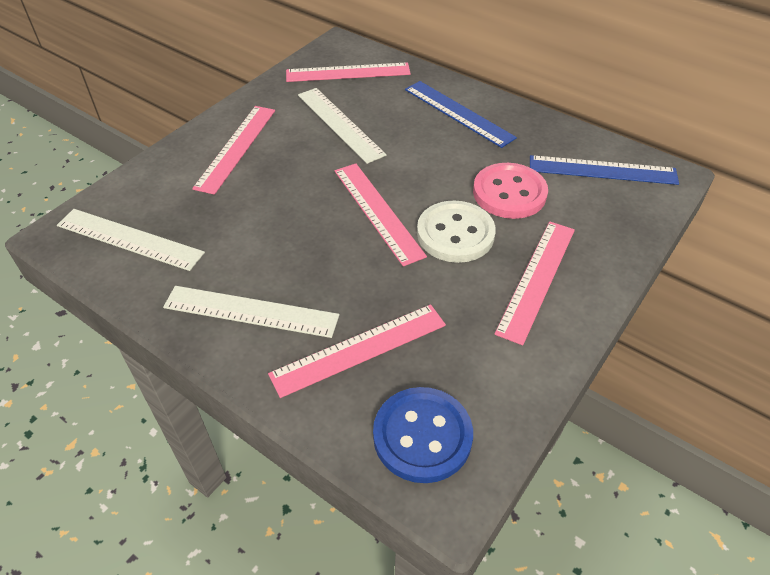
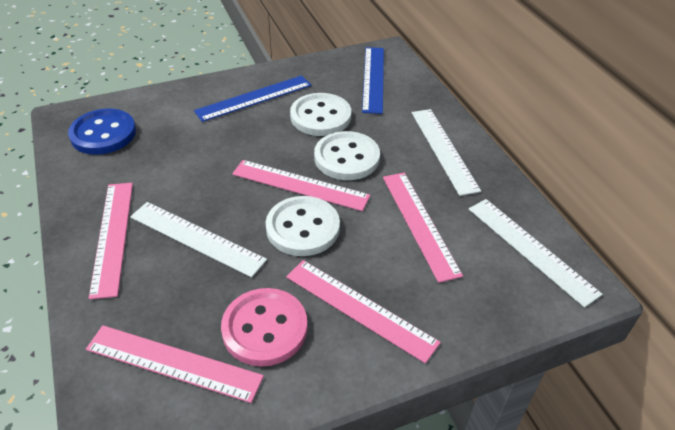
white button: 1 -> 3

